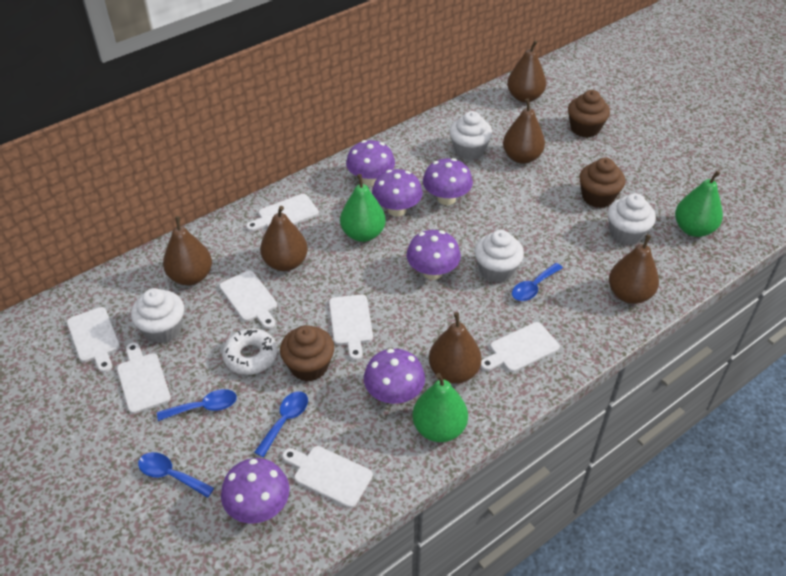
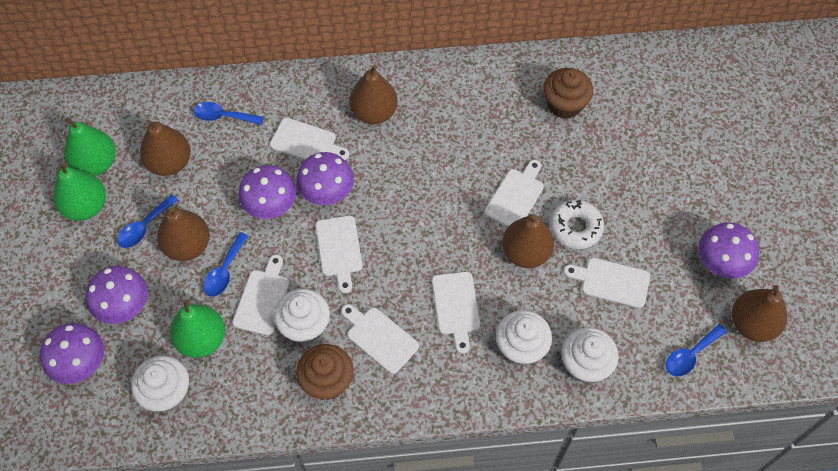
brown cupcake: 3 -> 2
brown pear: 6 -> 5
purple mushroom: 6 -> 5

